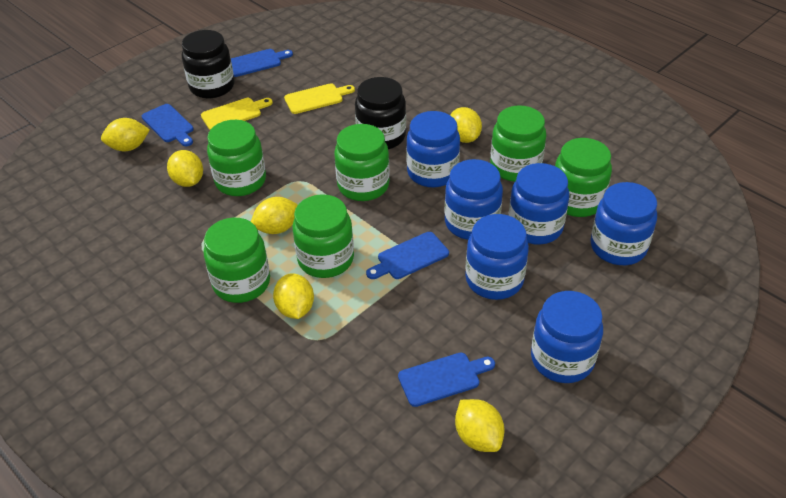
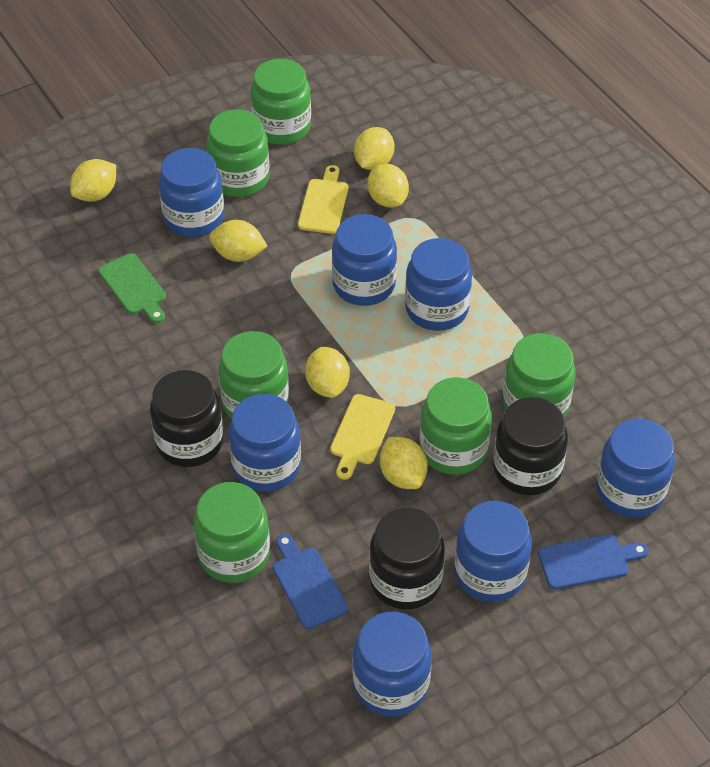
black jar: 2 -> 3
blue cutting board: 4 -> 2
blue jar: 6 -> 7
green cutting board: 0 -> 1

